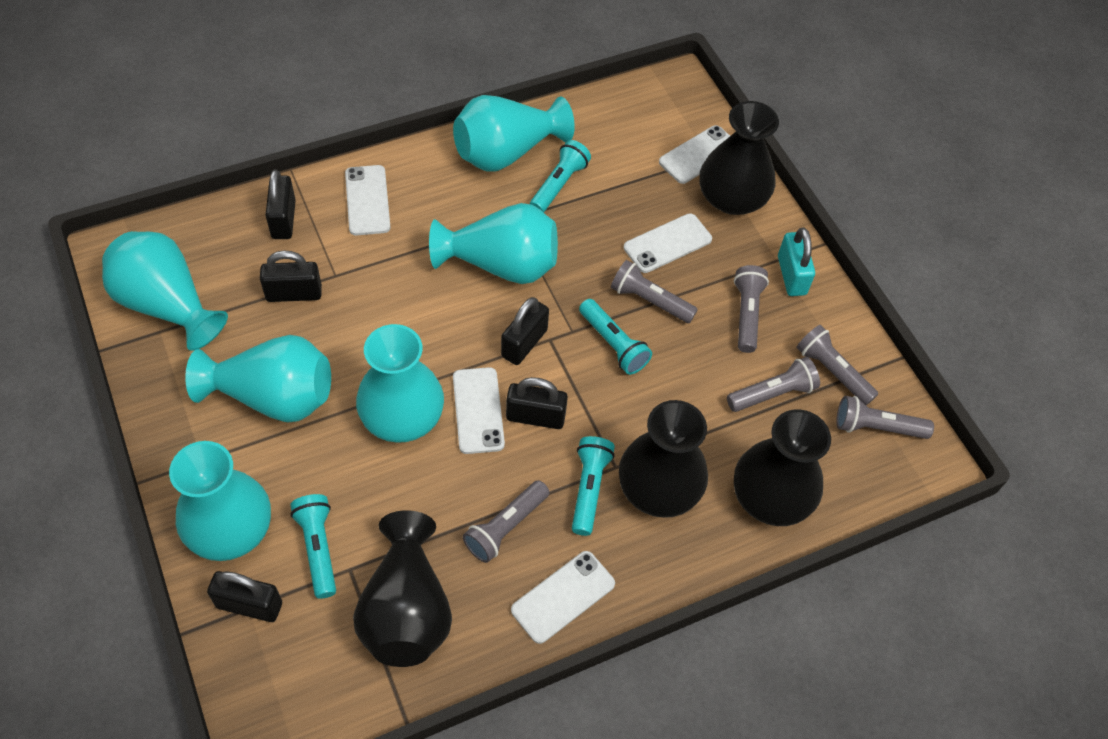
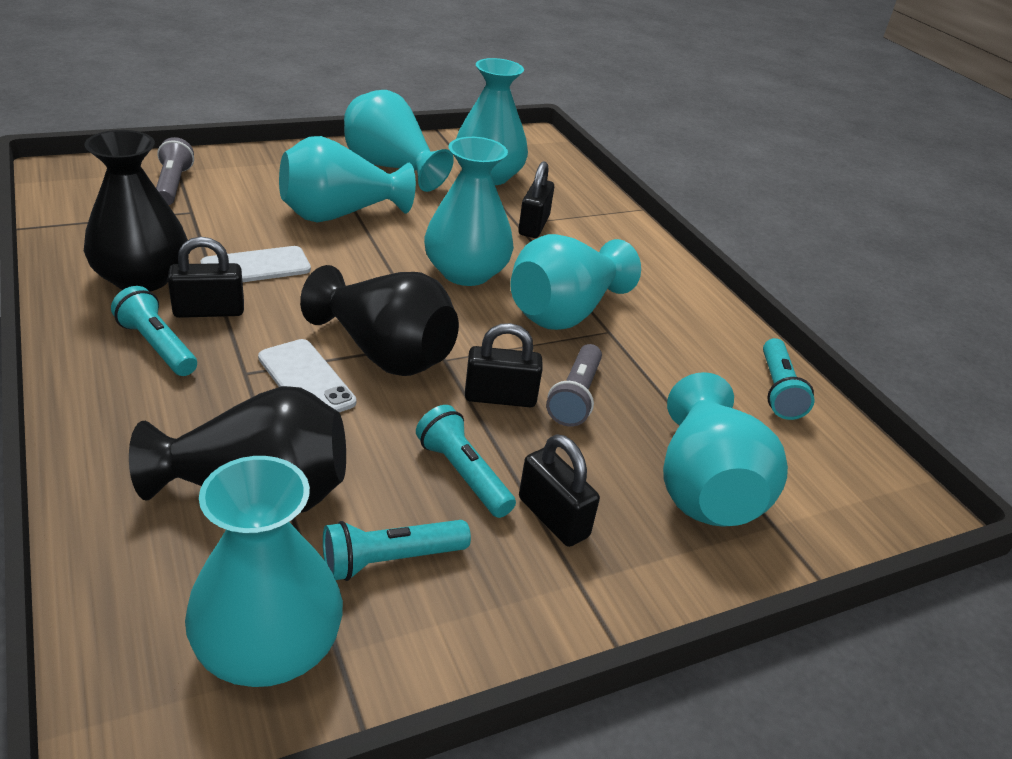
black padlock: 5 -> 4
black vase: 4 -> 3
grey flashlight: 6 -> 2
turquoise padlock: 1 -> 0
turquoise vase: 6 -> 7
white phone: 5 -> 2

